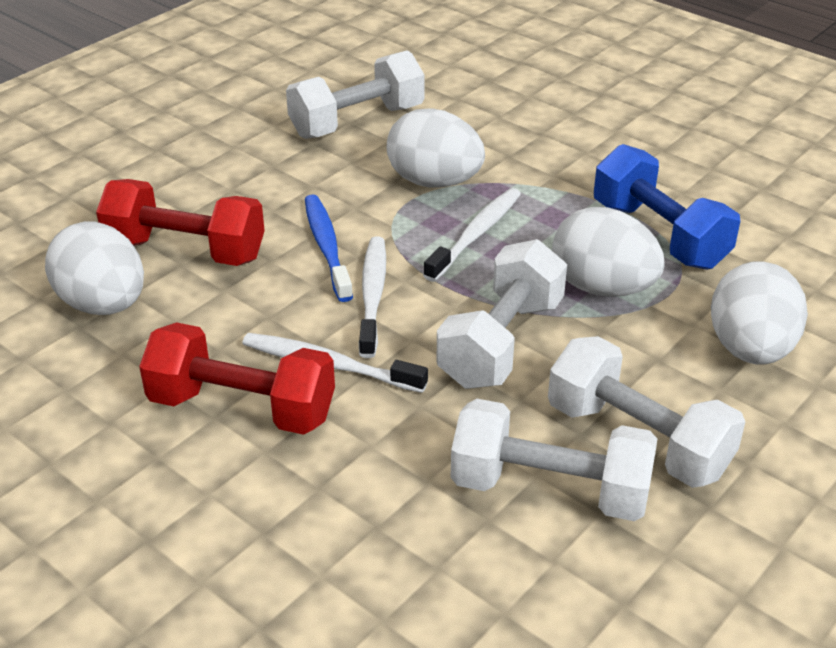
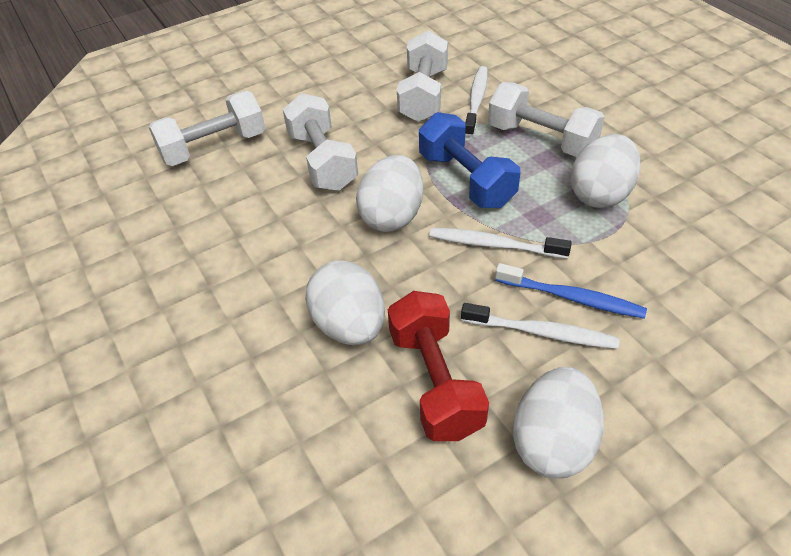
red dumbbell: 2 -> 1

